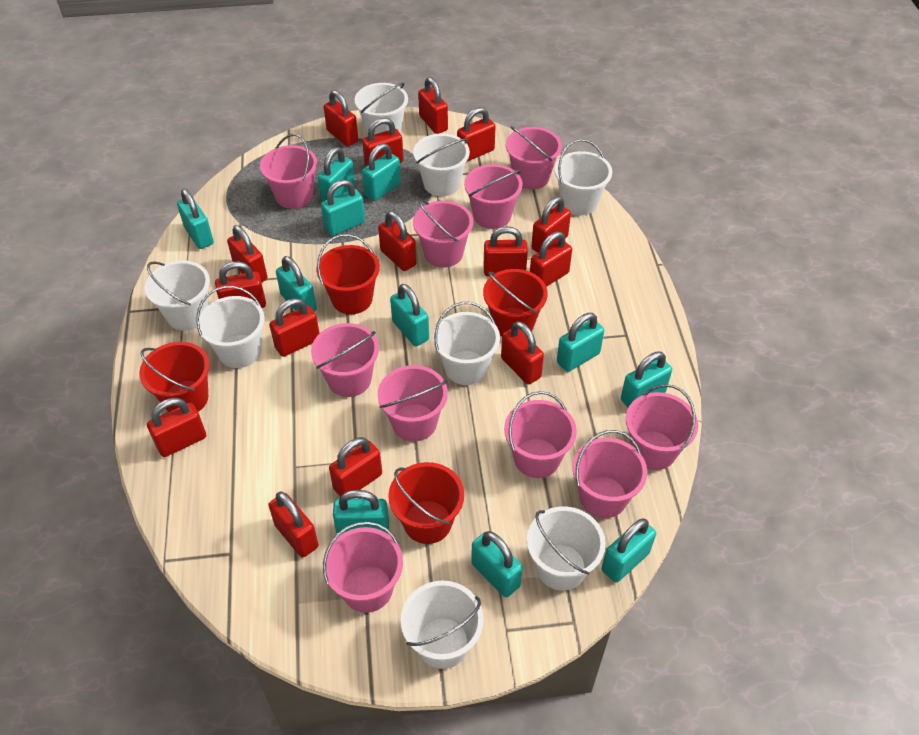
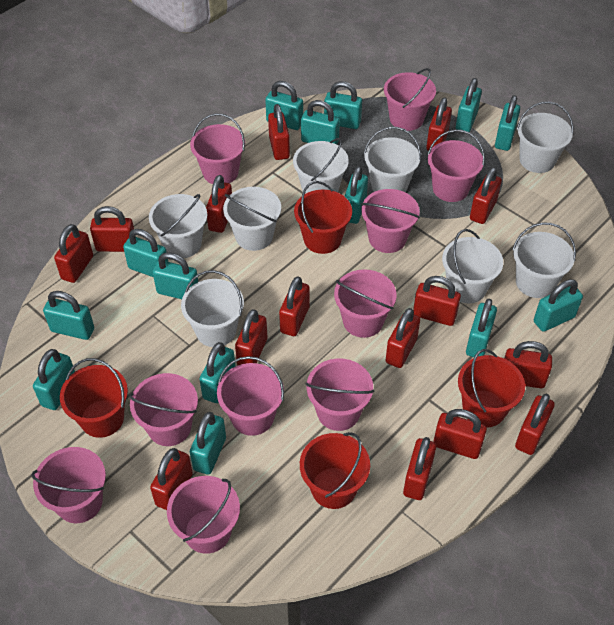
turquoise padlock: 11 -> 14

